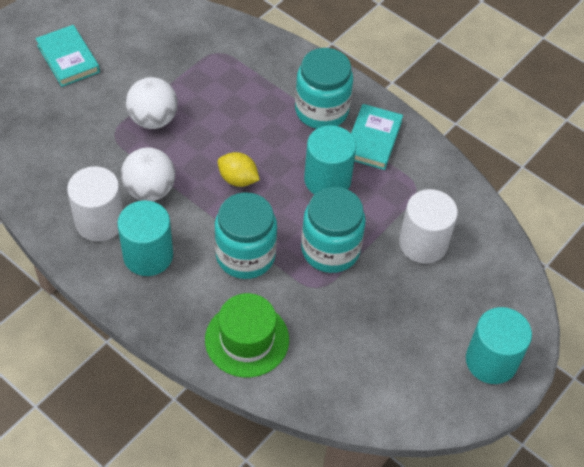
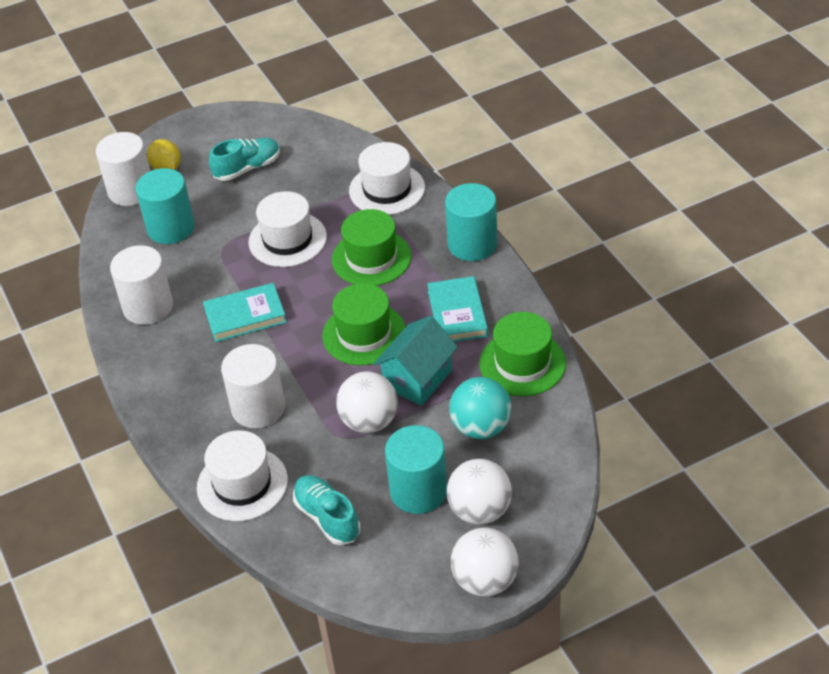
green hat: 1 -> 3
turquoise ball: 0 -> 1
turquoise house: 0 -> 1
turquoise jar: 3 -> 0
turquoise shoe: 0 -> 2
white ball: 2 -> 3
white cylinder: 2 -> 3
white hat: 0 -> 3

